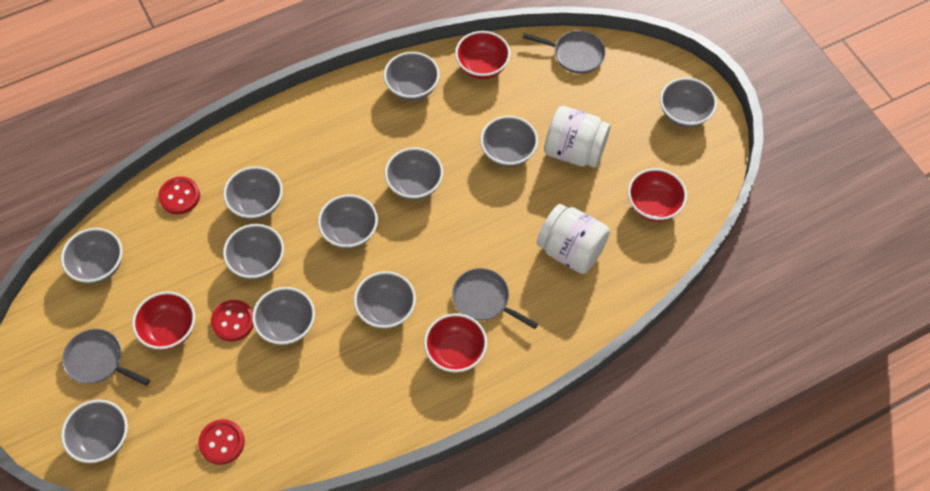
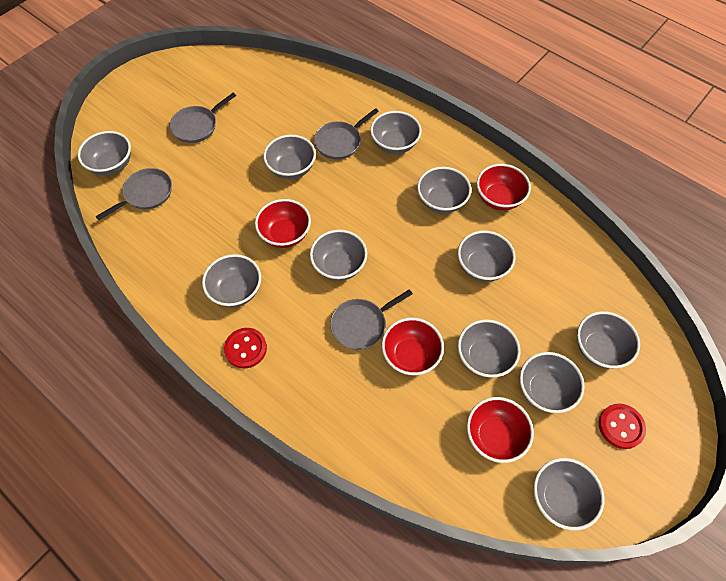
grey pan: 3 -> 4
red button: 3 -> 2
white jar: 2 -> 0

